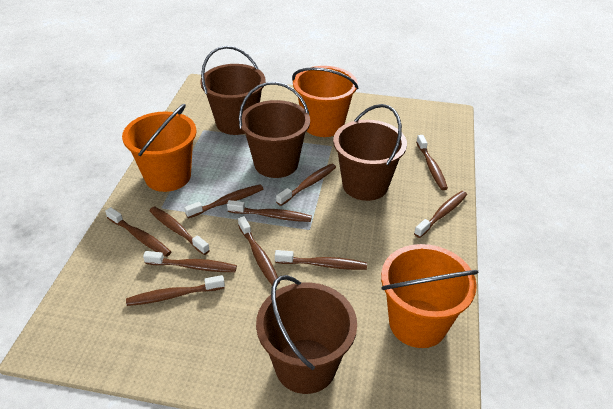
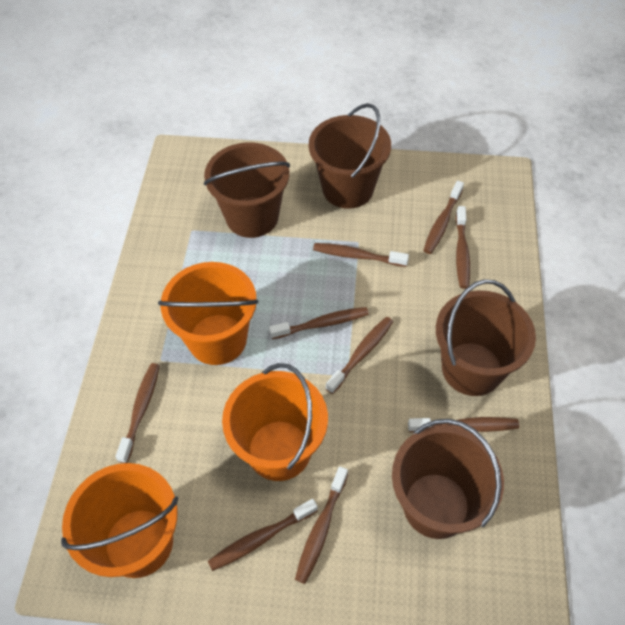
brown toothbrush: 11 -> 9

